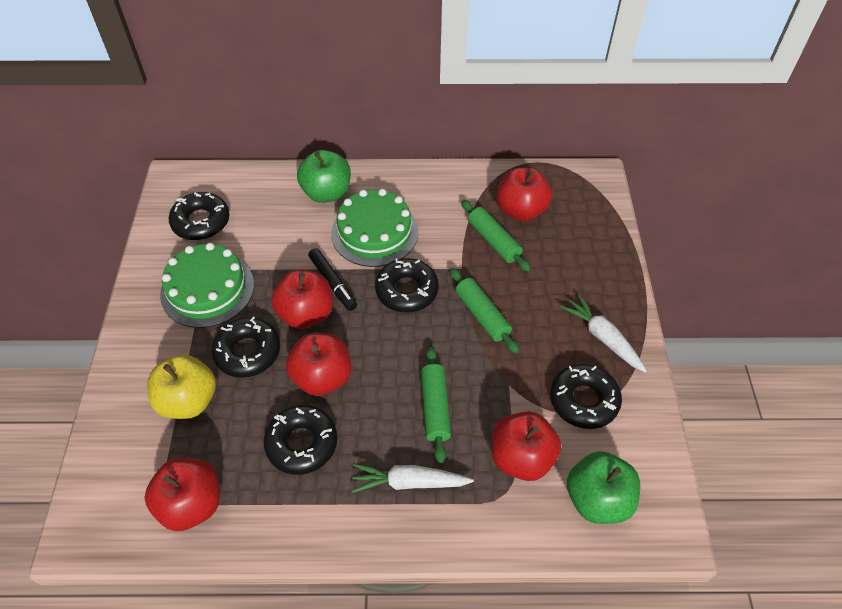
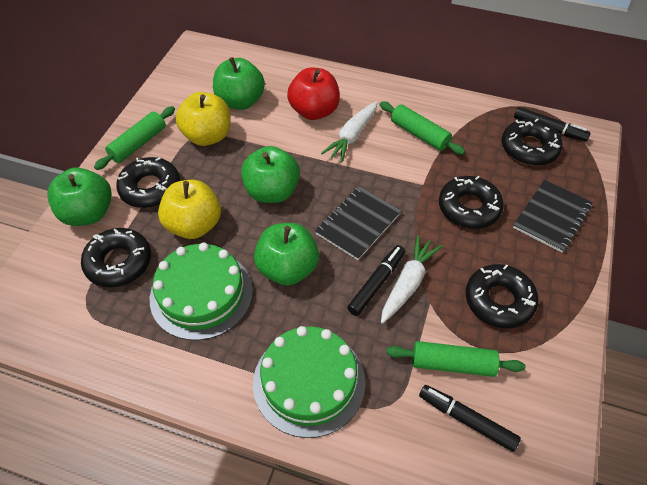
black marker: 1 -> 3
black notebook: 0 -> 2
green apple: 2 -> 4
red apple: 5 -> 1
yellow apple: 1 -> 2

